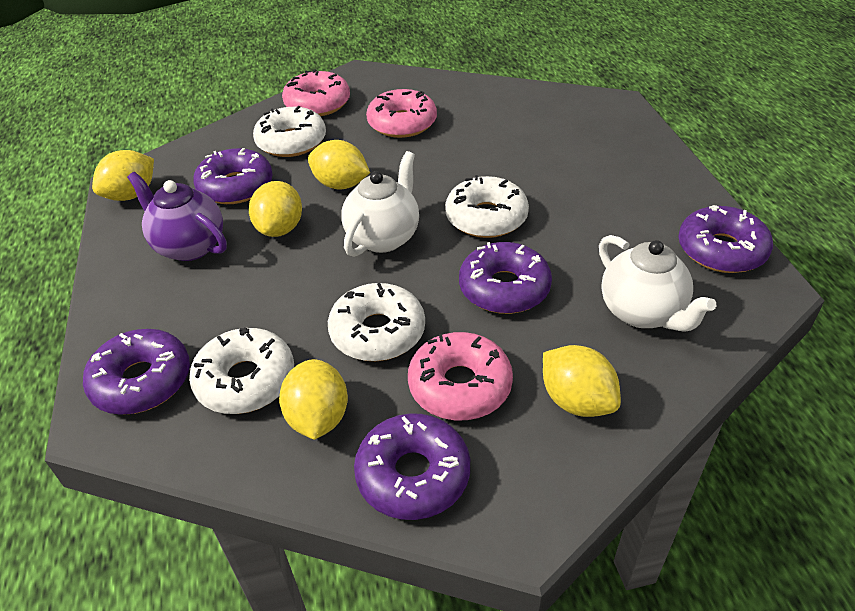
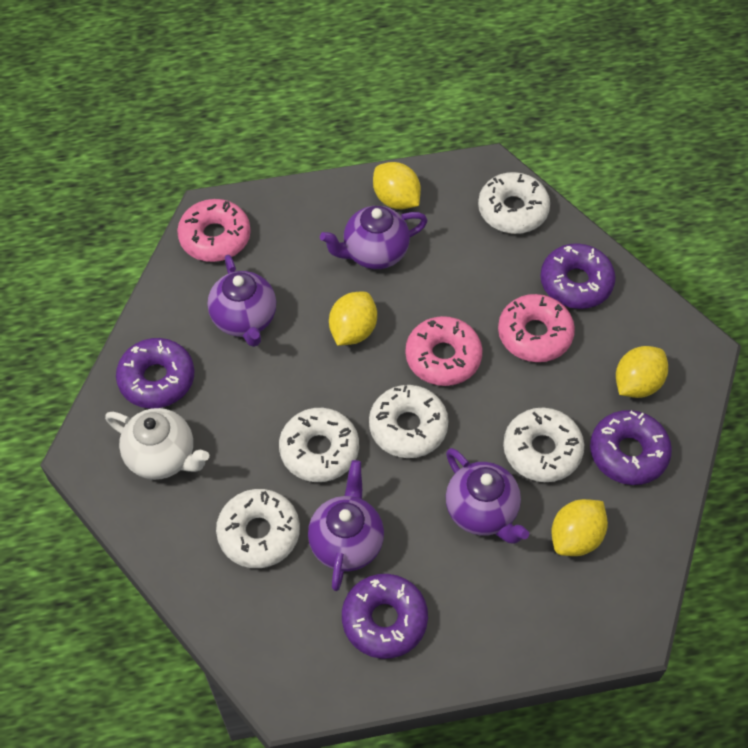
purple donut: 5 -> 4
purple teapot: 1 -> 4
white donut: 4 -> 5
white teapot: 2 -> 1
yellow lemon: 5 -> 4

